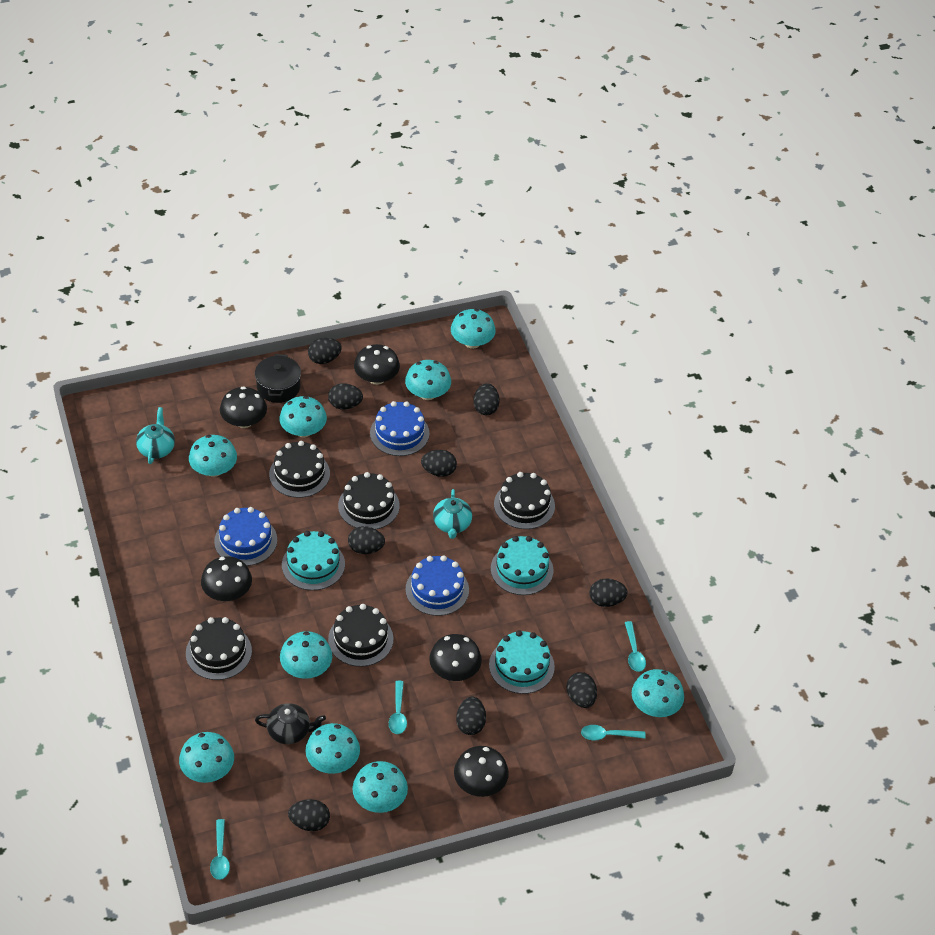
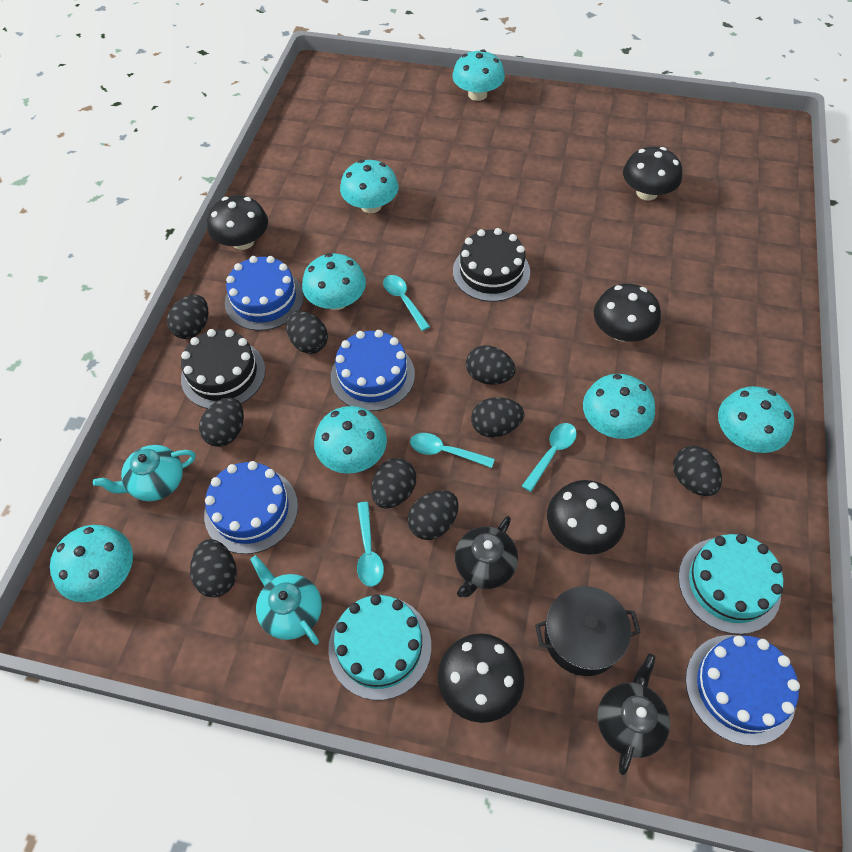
black cake: 5 -> 2
black teapot: 1 -> 2
blue cake: 3 -> 4
turquoise cake: 3 -> 2
turquoise mushroom: 9 -> 7

